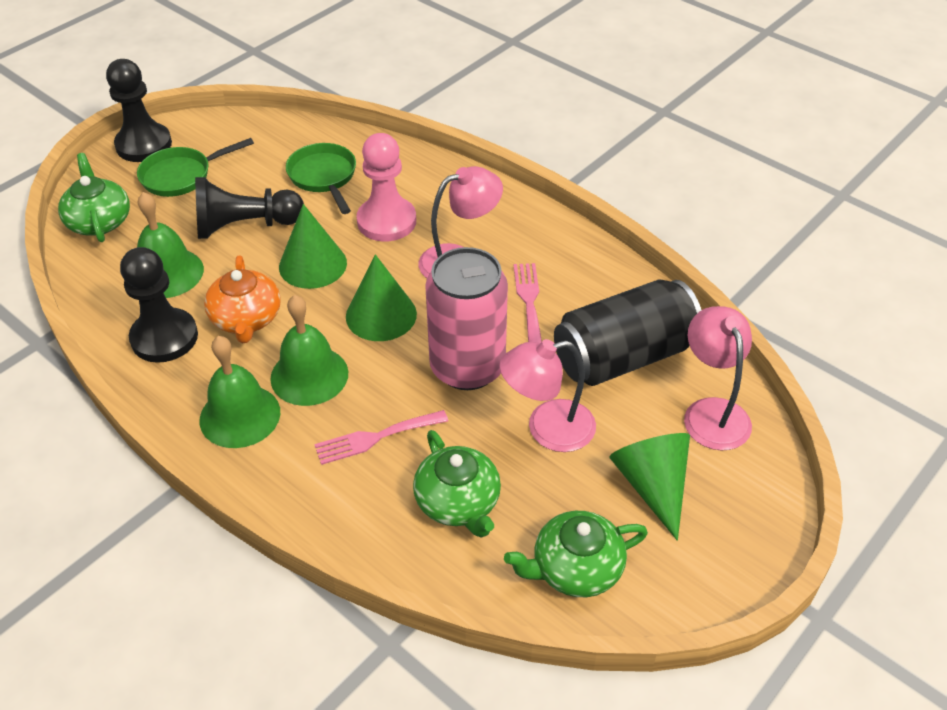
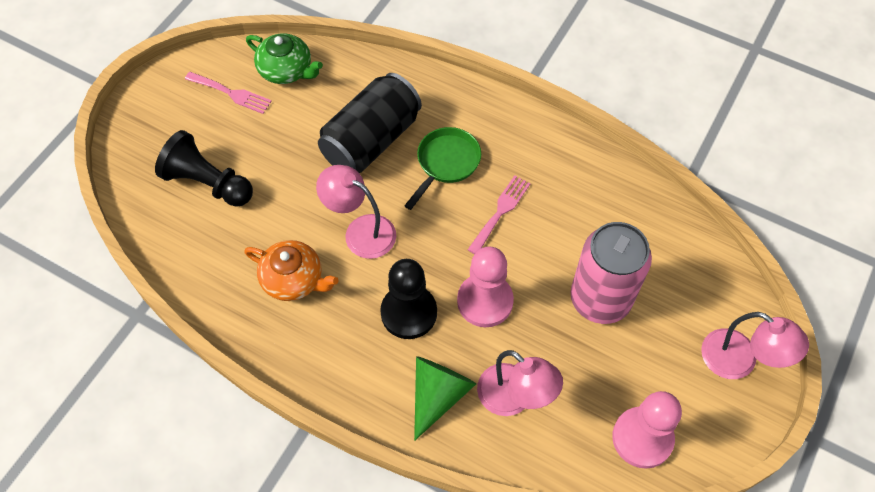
black pawn: 3 -> 2
green bell: 3 -> 0
green cone: 3 -> 1
green pan: 2 -> 1
green teapot: 3 -> 1
pink pawn: 1 -> 2

